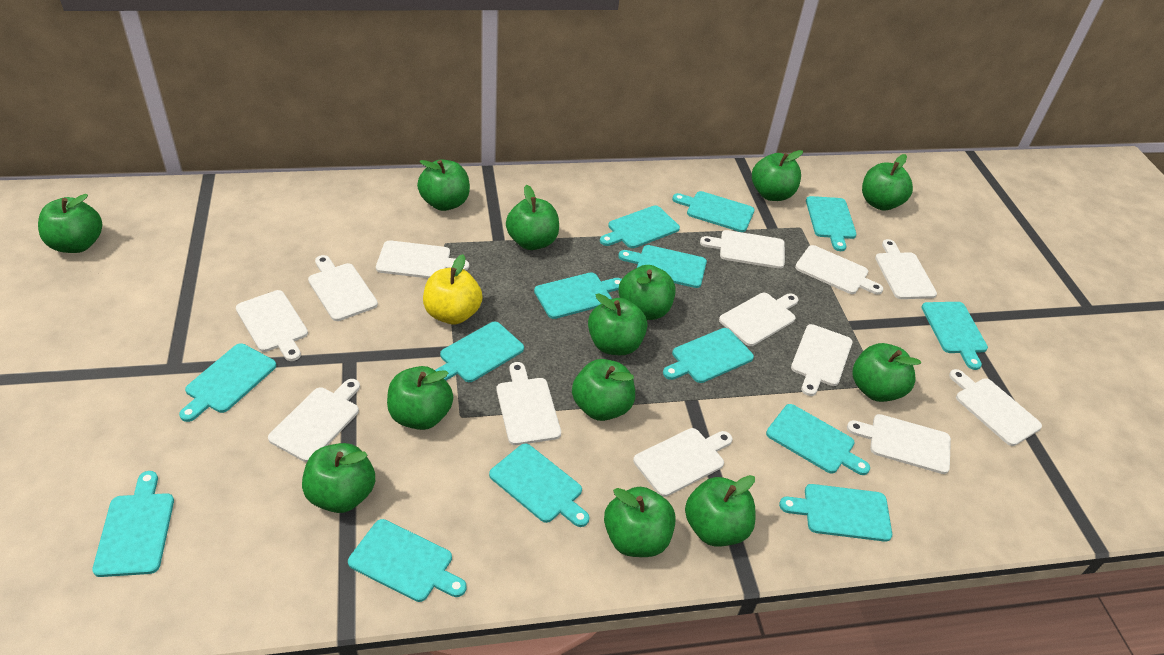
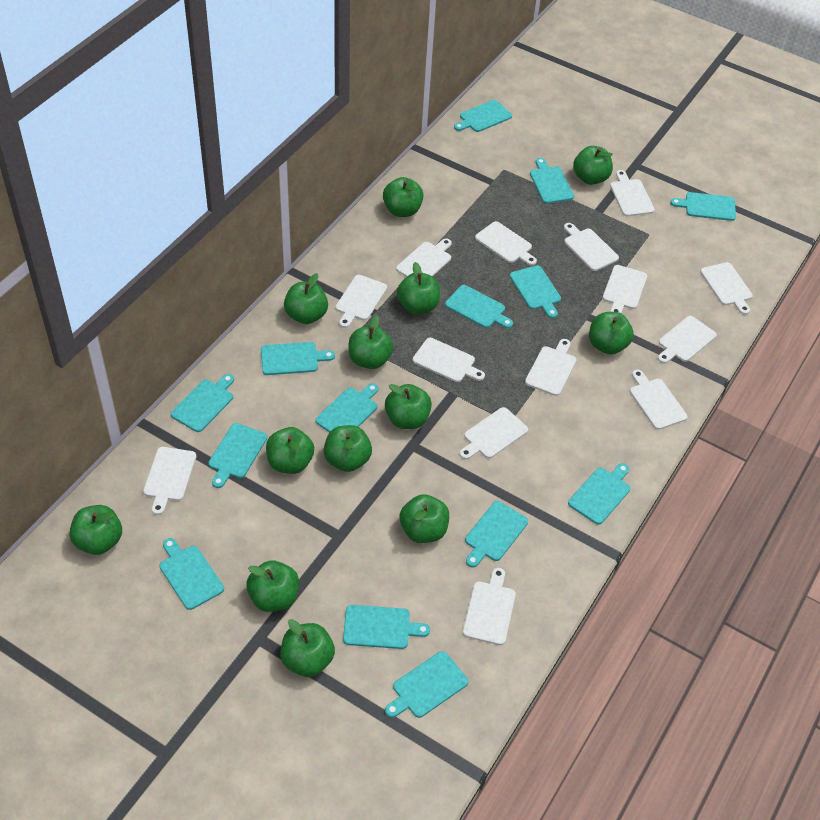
white cutting board: 13 -> 14
yellow apple: 1 -> 0

